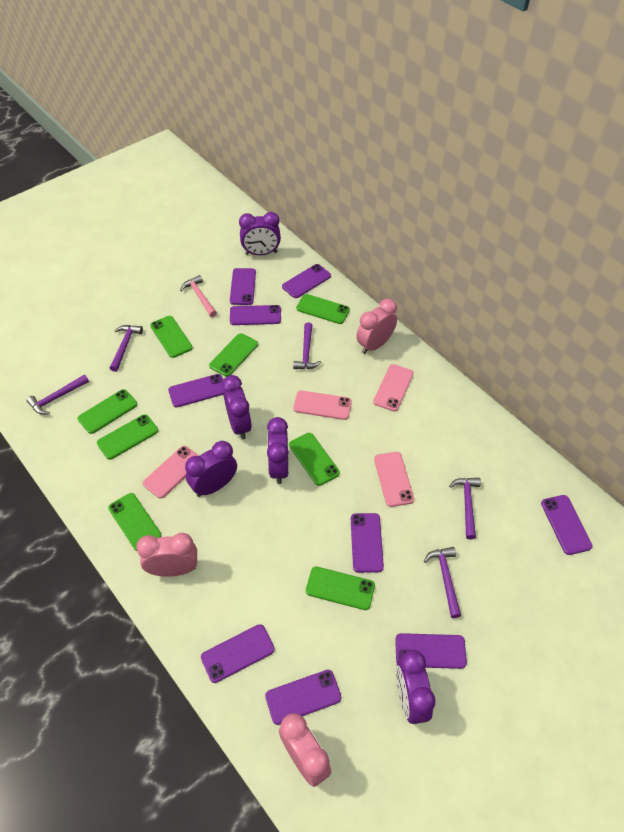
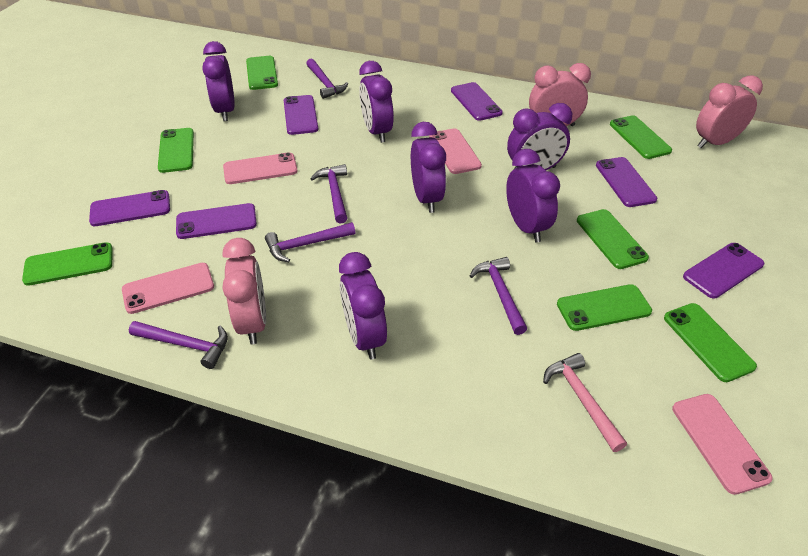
green phone: 8 -> 7
purple clock: 5 -> 6
purple phone: 9 -> 6

